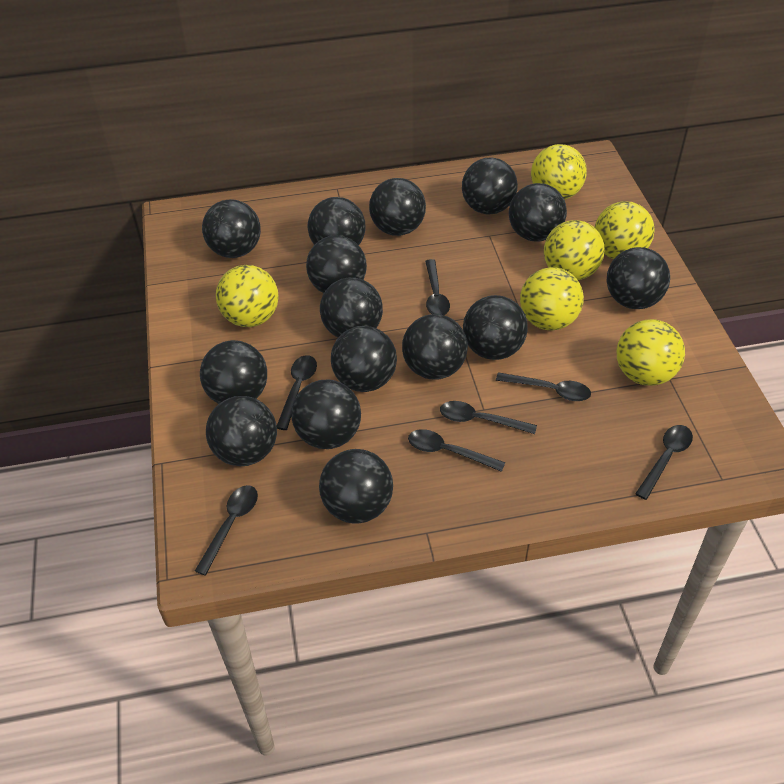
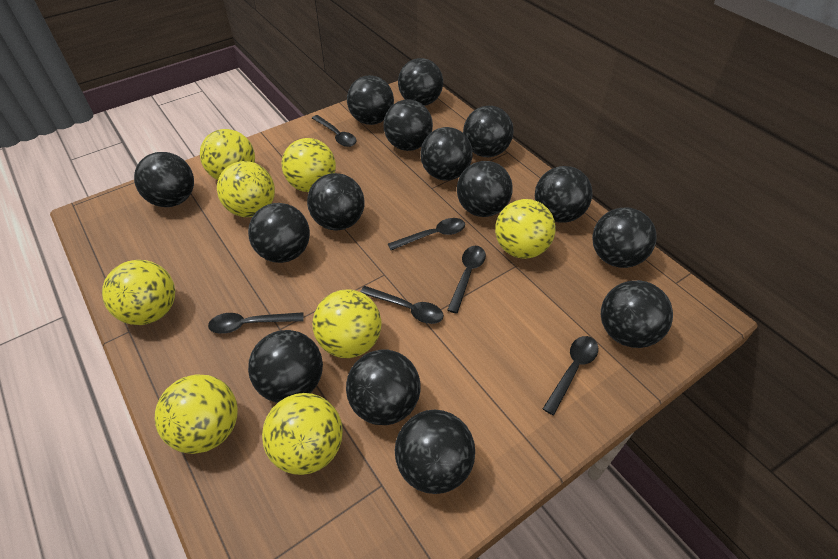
black spoon: 7 -> 6
yellow ball: 6 -> 8

